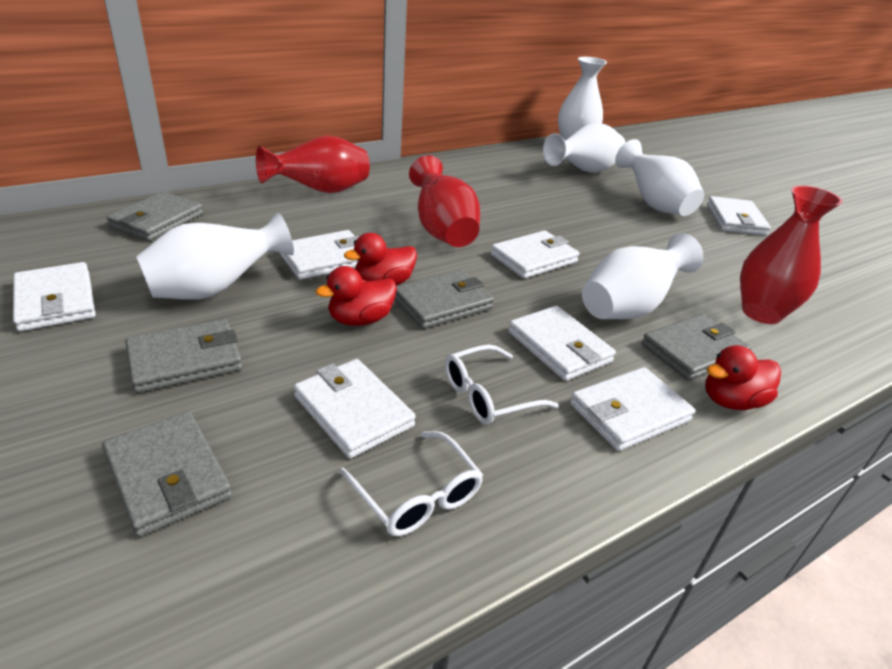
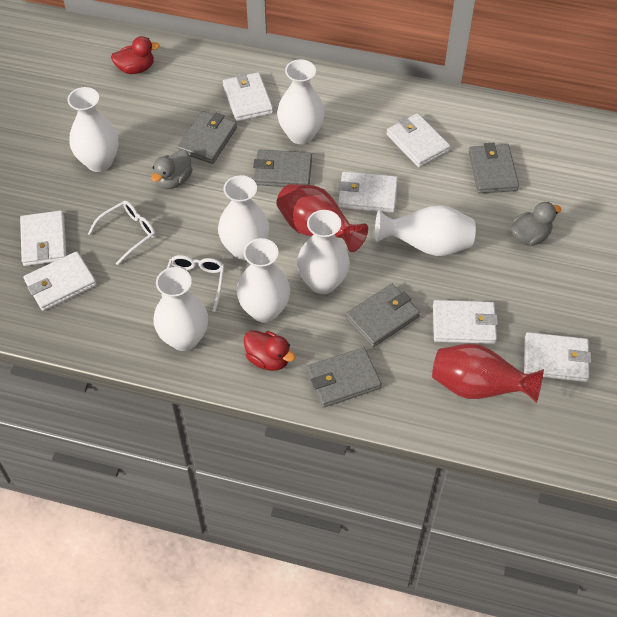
grey duck: 0 -> 2
red duck: 3 -> 2
red vase: 3 -> 2
white vase: 5 -> 7

